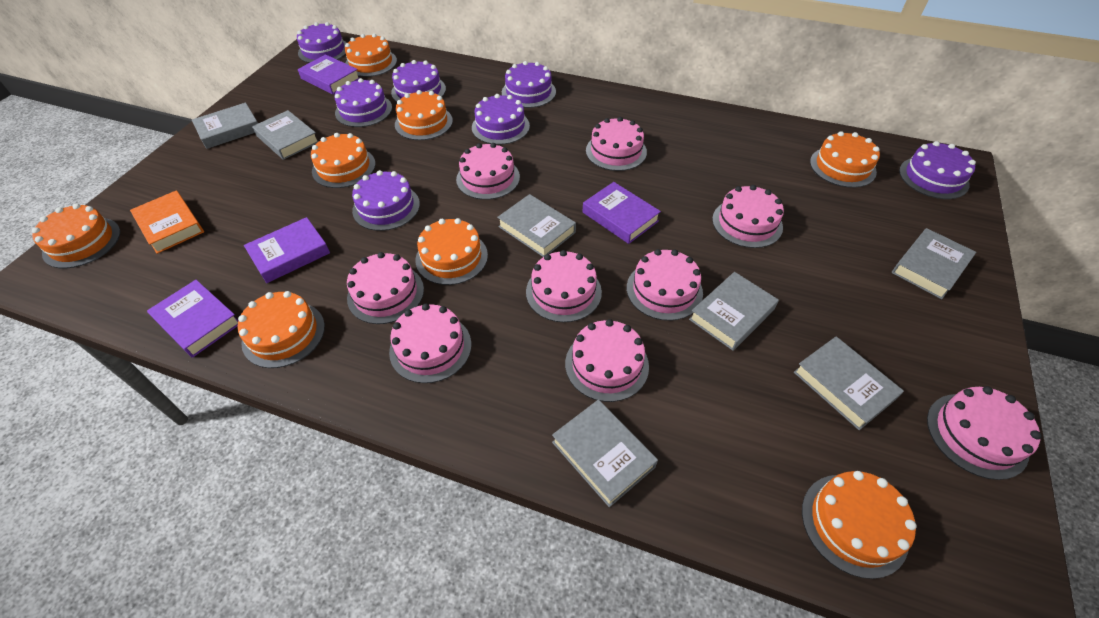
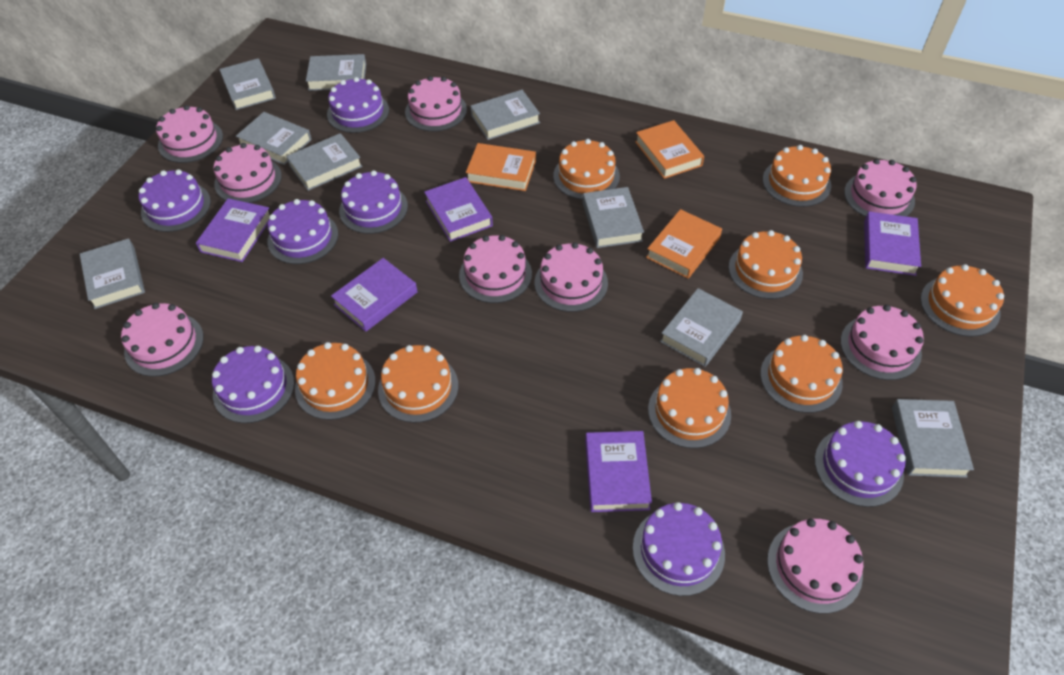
grey book: 7 -> 9
orange book: 1 -> 3
purple book: 4 -> 5

